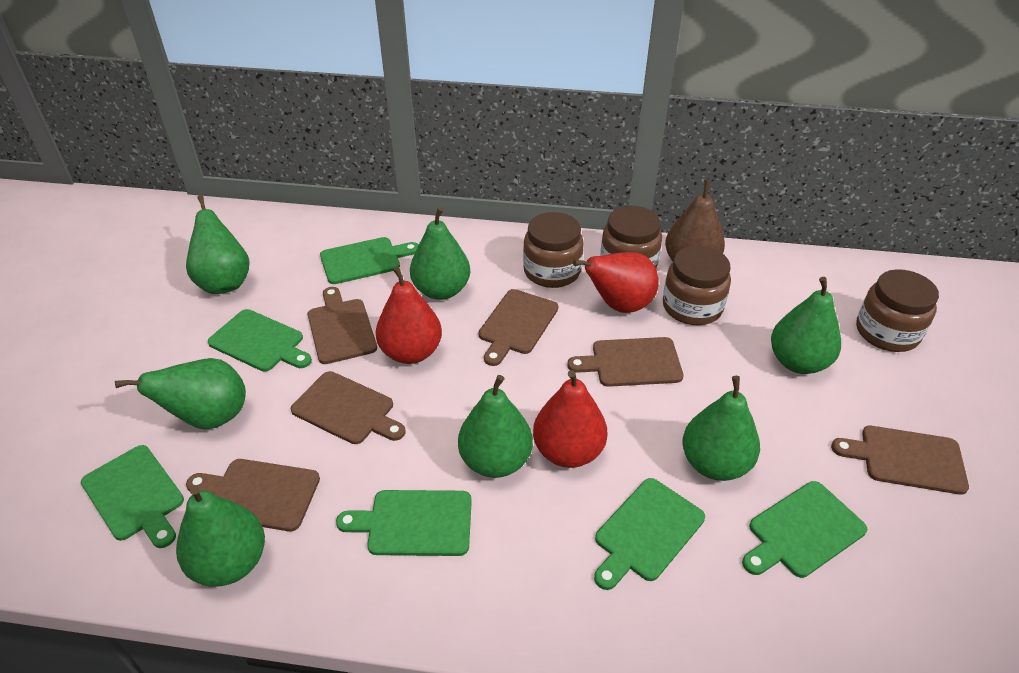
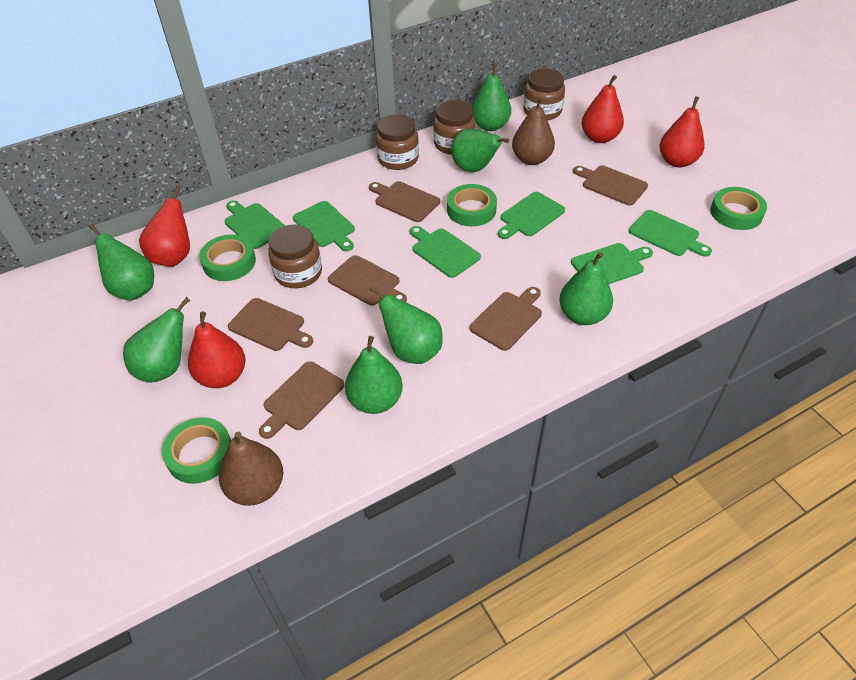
brown pear: 1 -> 2
green tape: 0 -> 4
red pear: 3 -> 4

